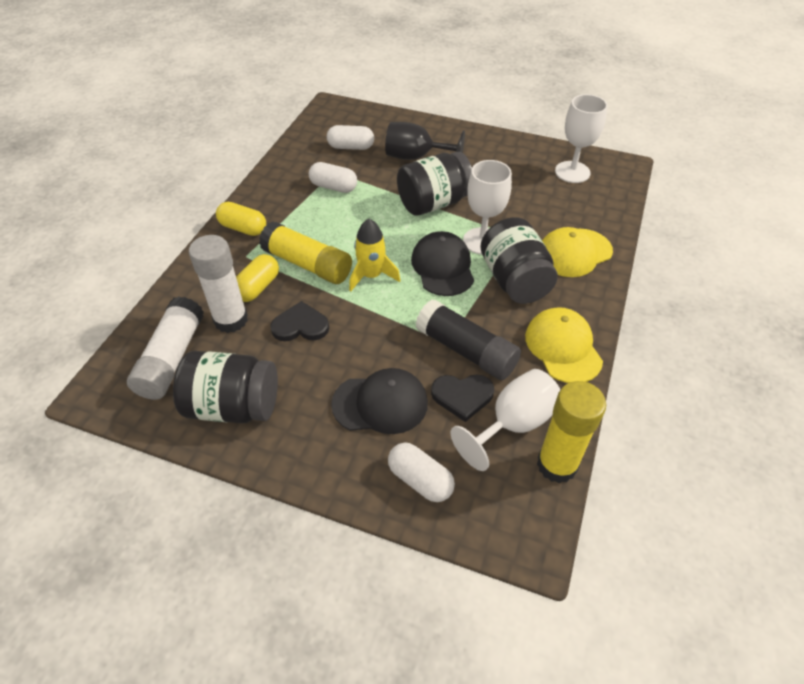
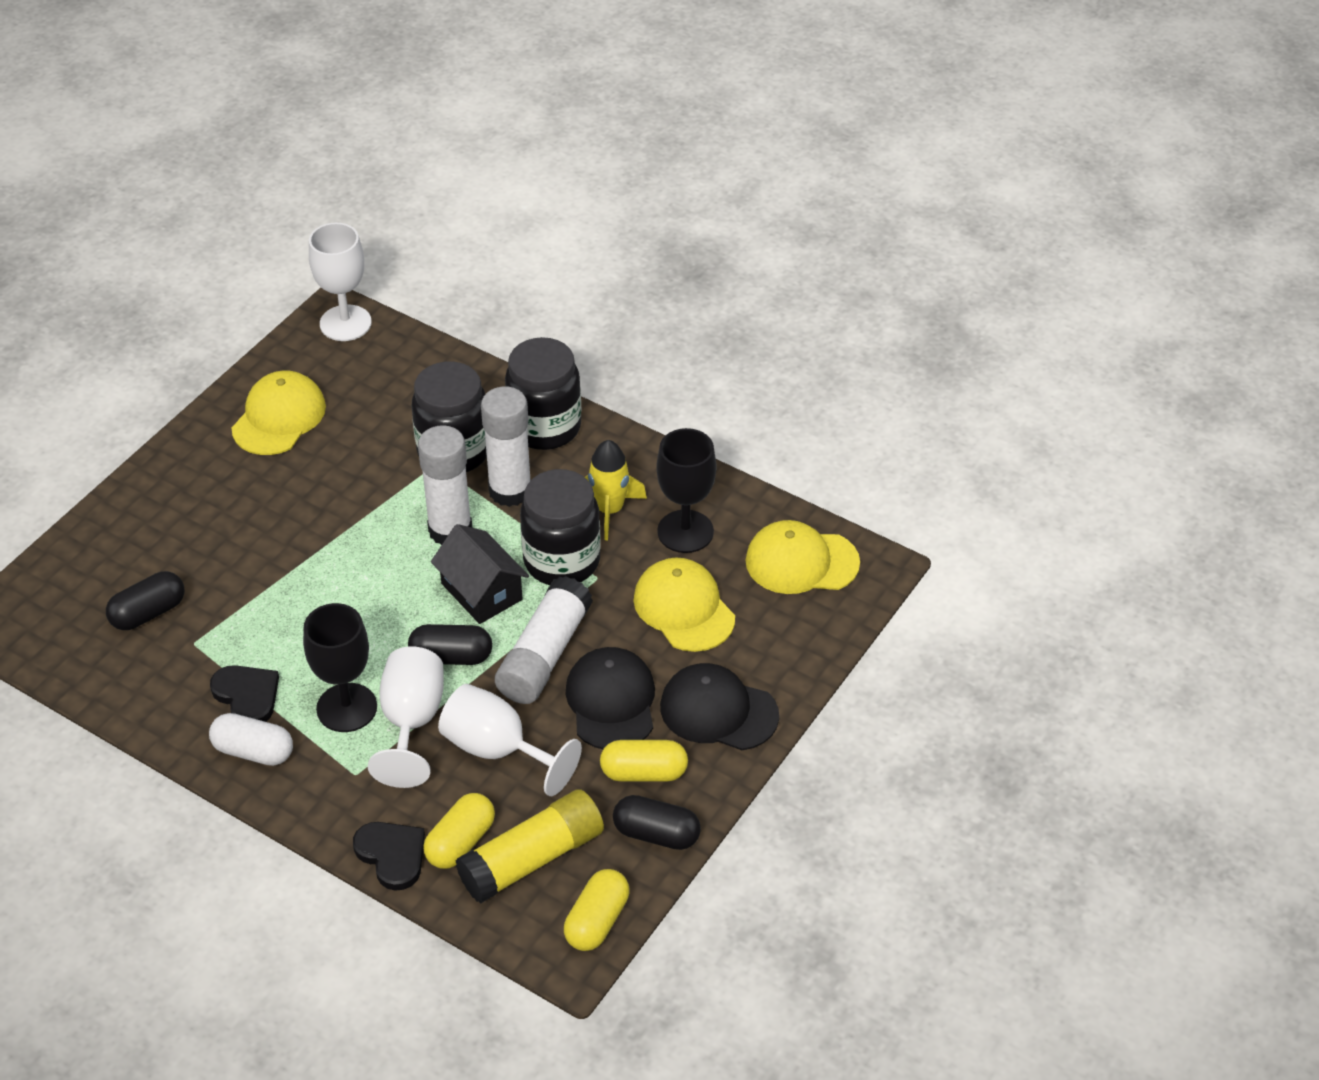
black capsule: 0 -> 3
black glue stick: 1 -> 0
black goblet: 1 -> 2
black house: 0 -> 1
white capsule: 3 -> 1
white glue stick: 2 -> 3
yellow cap: 2 -> 3
yellow capsule: 2 -> 3
yellow glue stick: 2 -> 1

